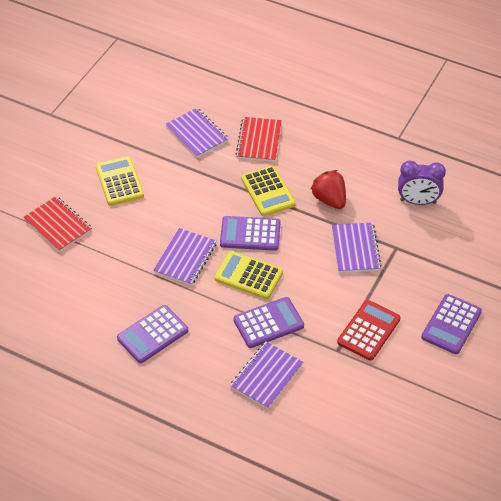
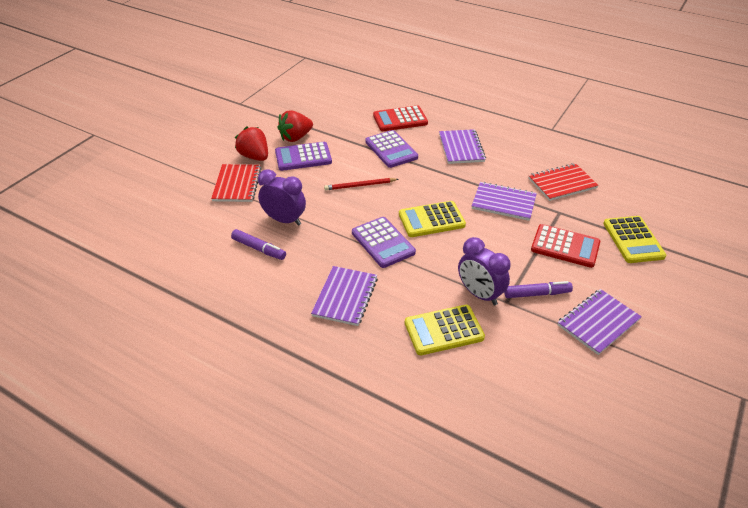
purple calculator: 4 -> 3
purple clock: 1 -> 2
purple marker: 0 -> 2
red calculator: 1 -> 2
red pencil: 0 -> 1
red strawberry: 1 -> 2

